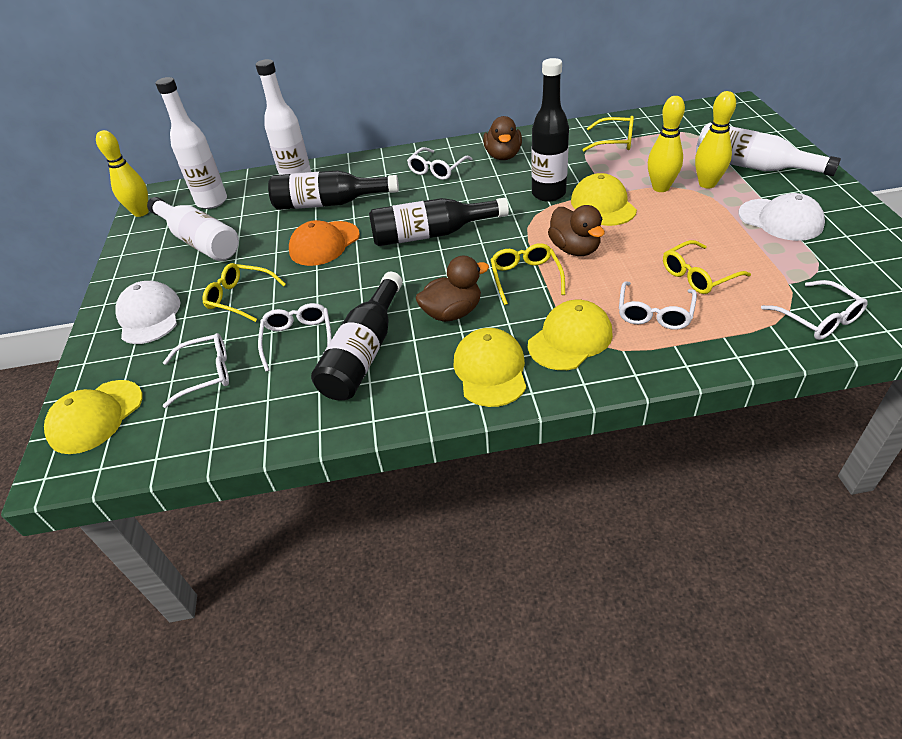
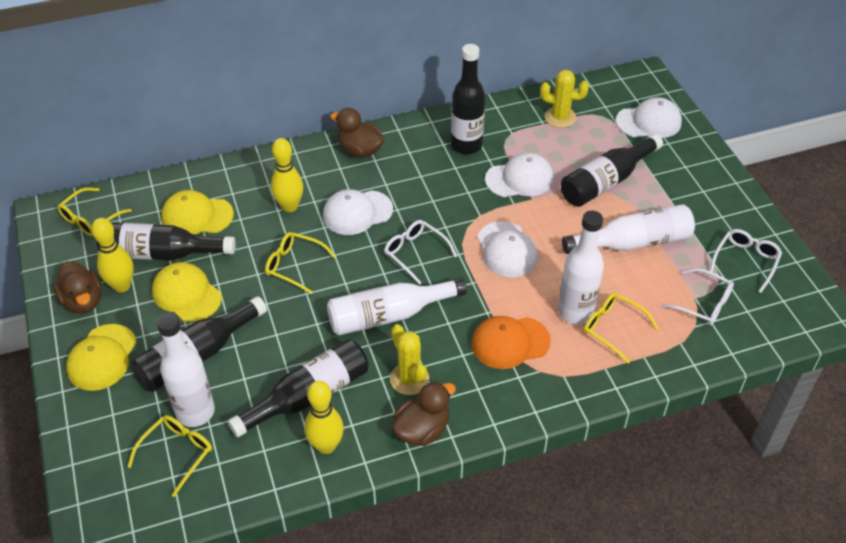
black bottle: 4 -> 5
white cap: 2 -> 4
white glasses: 5 -> 3
yellow cactus: 0 -> 2
yellow cap: 4 -> 3

